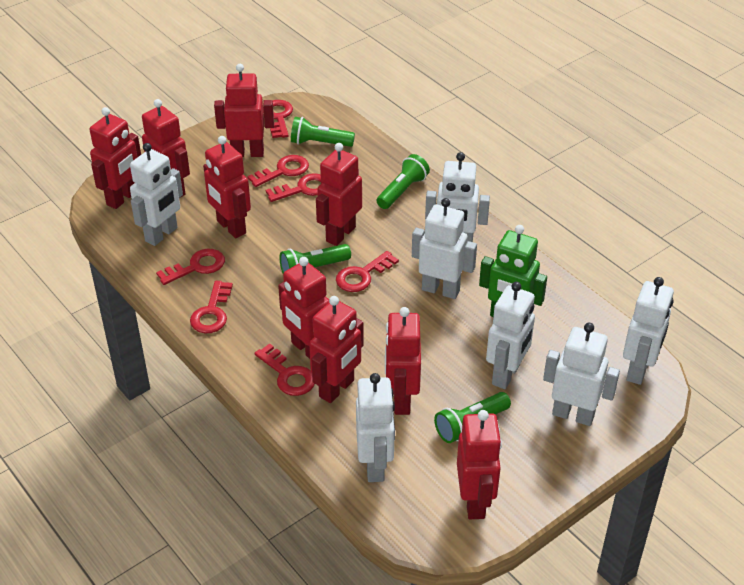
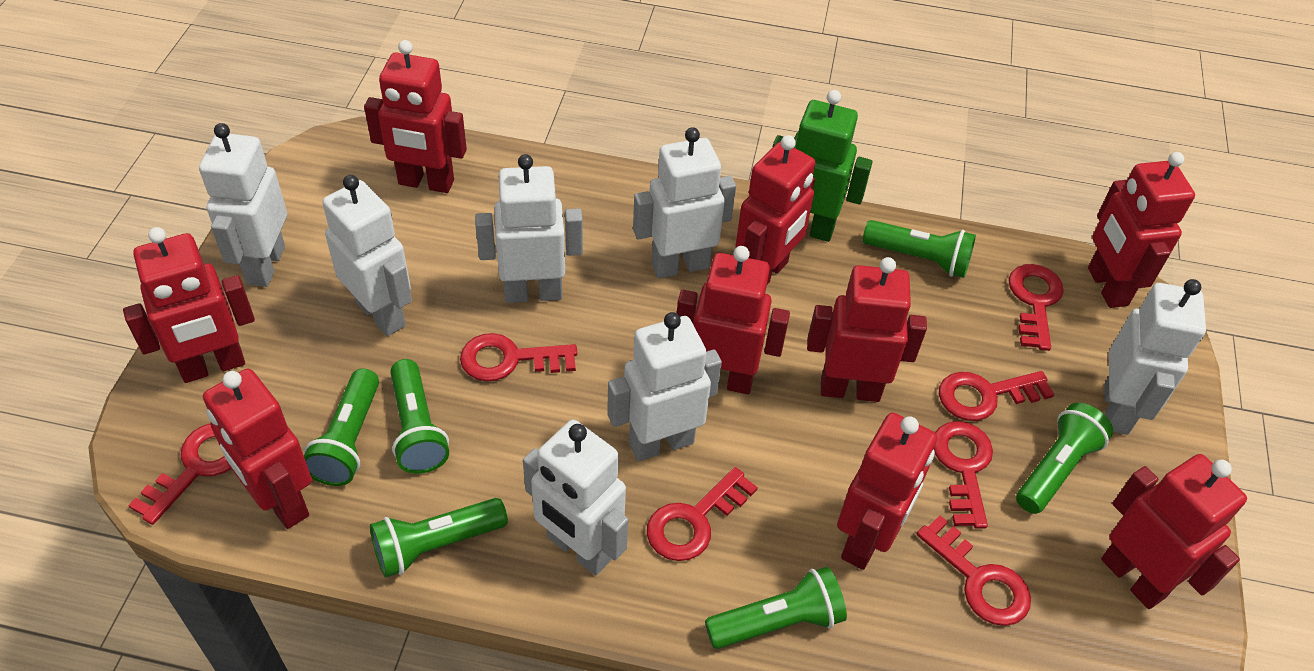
green flashlight: 4 -> 6

